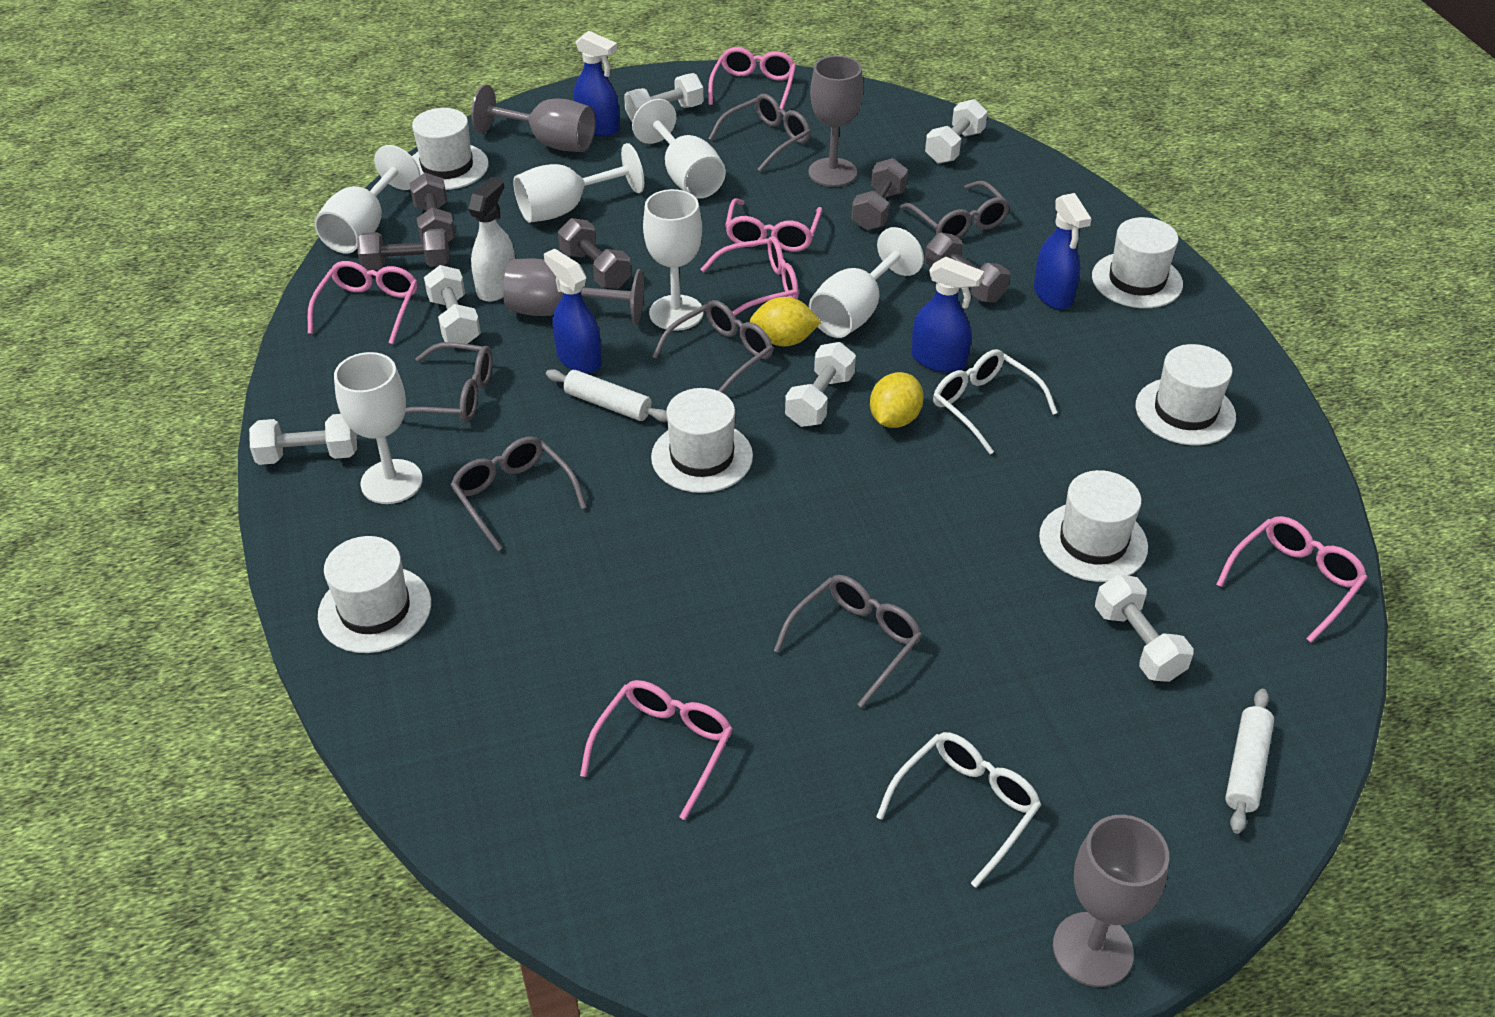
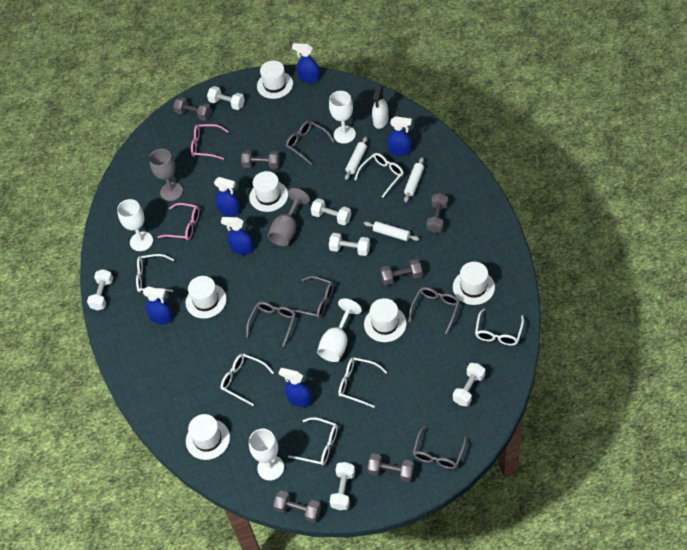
blue spray bottle: 4 -> 6
grey dumbbell: 5 -> 6
grey glasses: 6 -> 5
grey goblet: 4 -> 2
pink glasses: 6 -> 2
white glasses: 2 -> 6
white goblet: 6 -> 4
white rolling pin: 2 -> 3
yellow lemon: 2 -> 0

